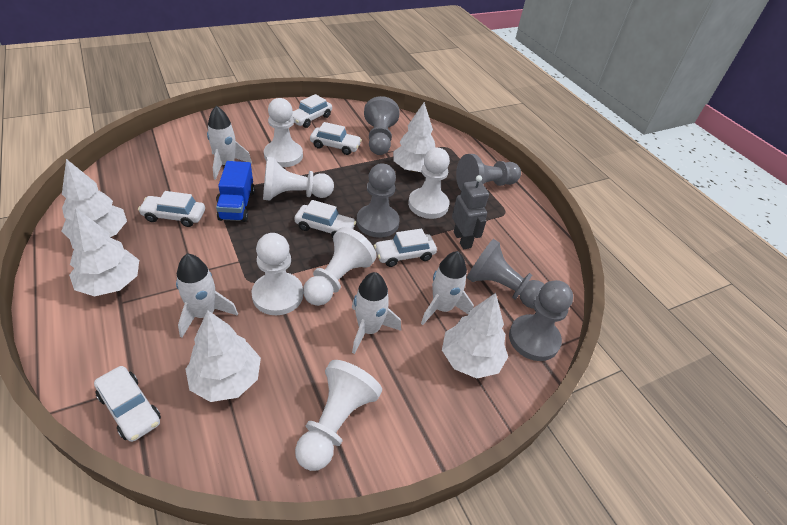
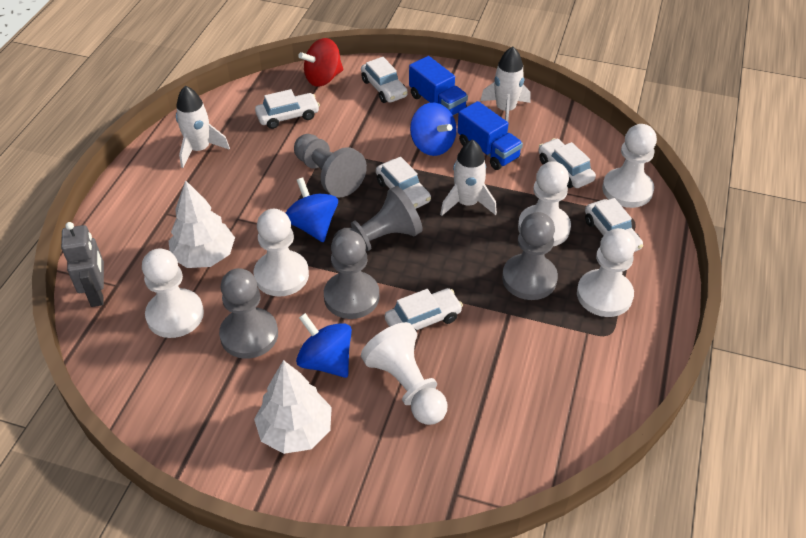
blue spinning top: 0 -> 3
blue truck: 1 -> 2
red spinning top: 0 -> 1
white rocket: 4 -> 3
white tree: 5 -> 2

